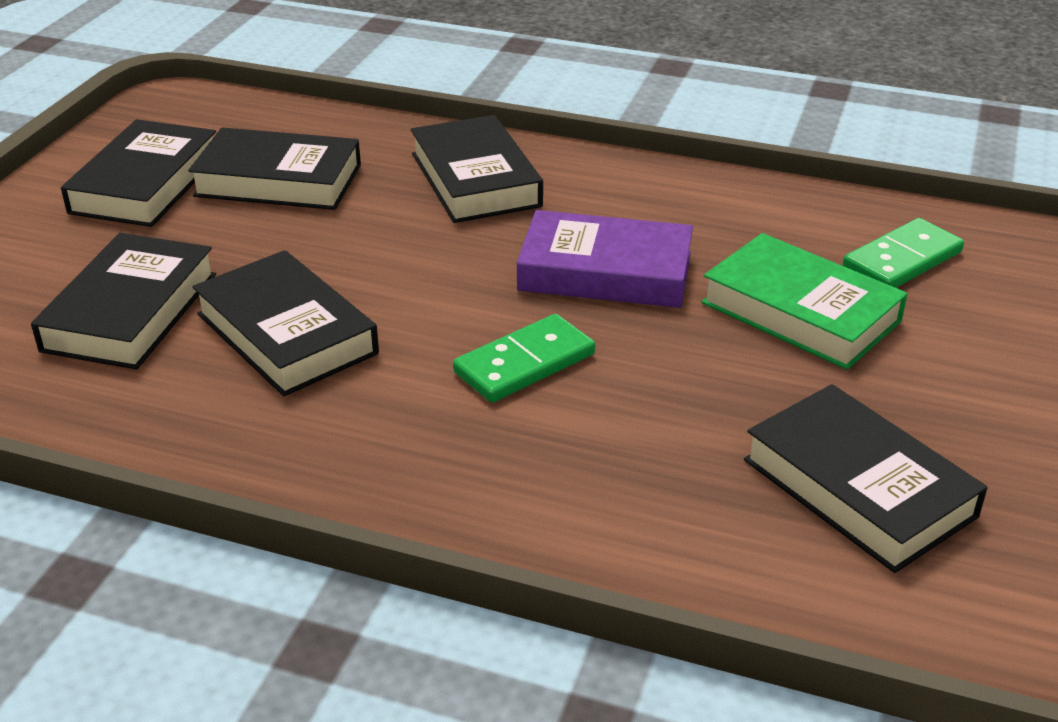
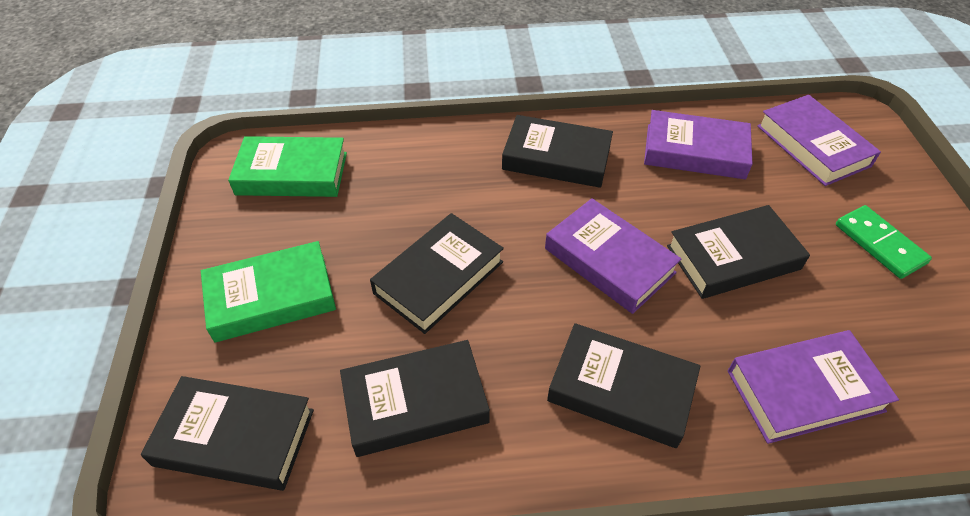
green book: 1 -> 2
green domino: 2 -> 1
purple book: 1 -> 4

